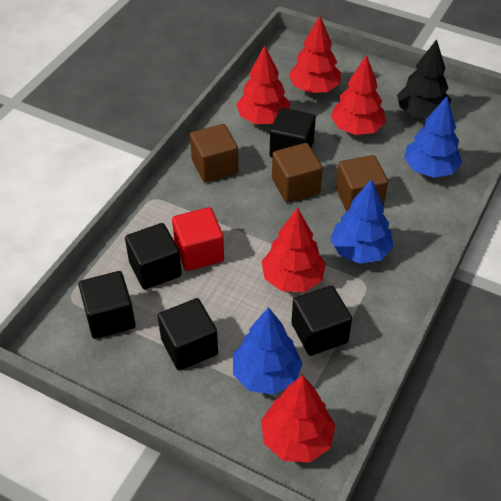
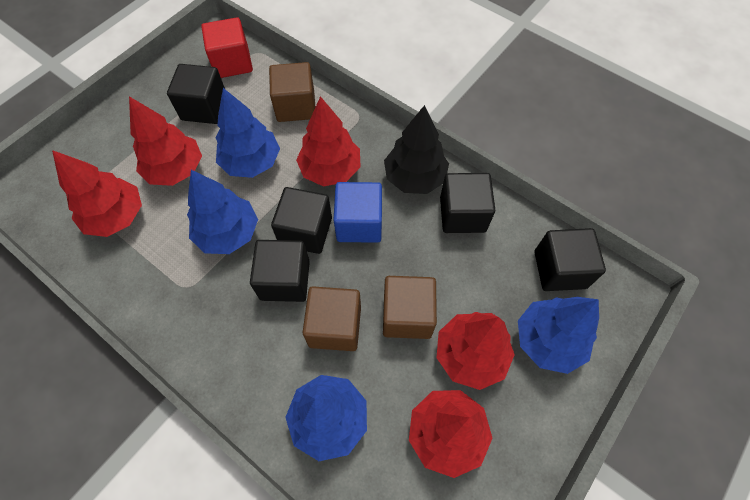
blue cube: 0 -> 1
blue tree: 3 -> 4

